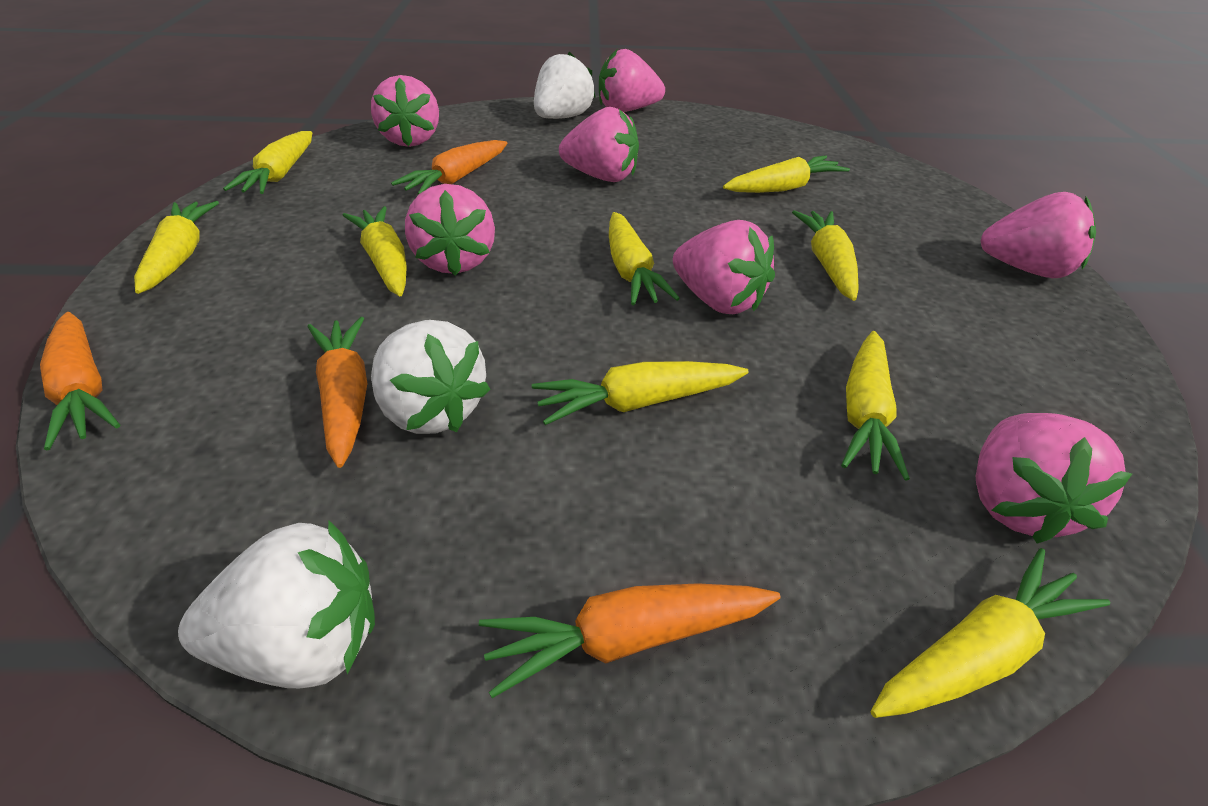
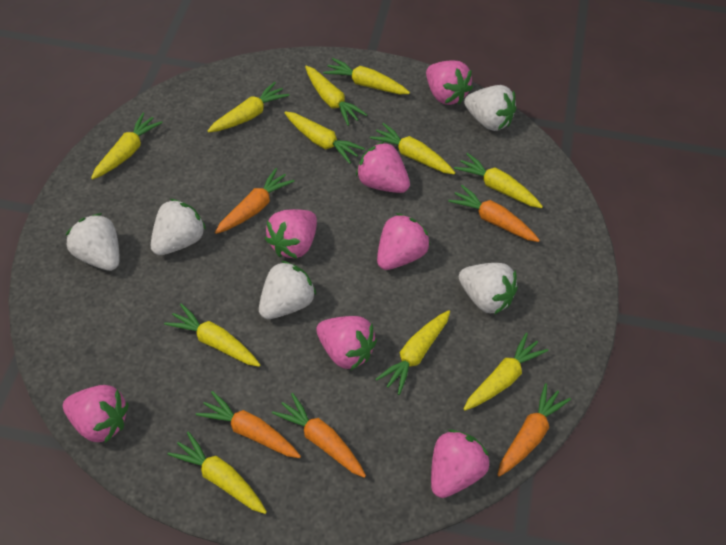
orange carrot: 4 -> 5
white strawberry: 3 -> 5
yellow carrot: 9 -> 11

